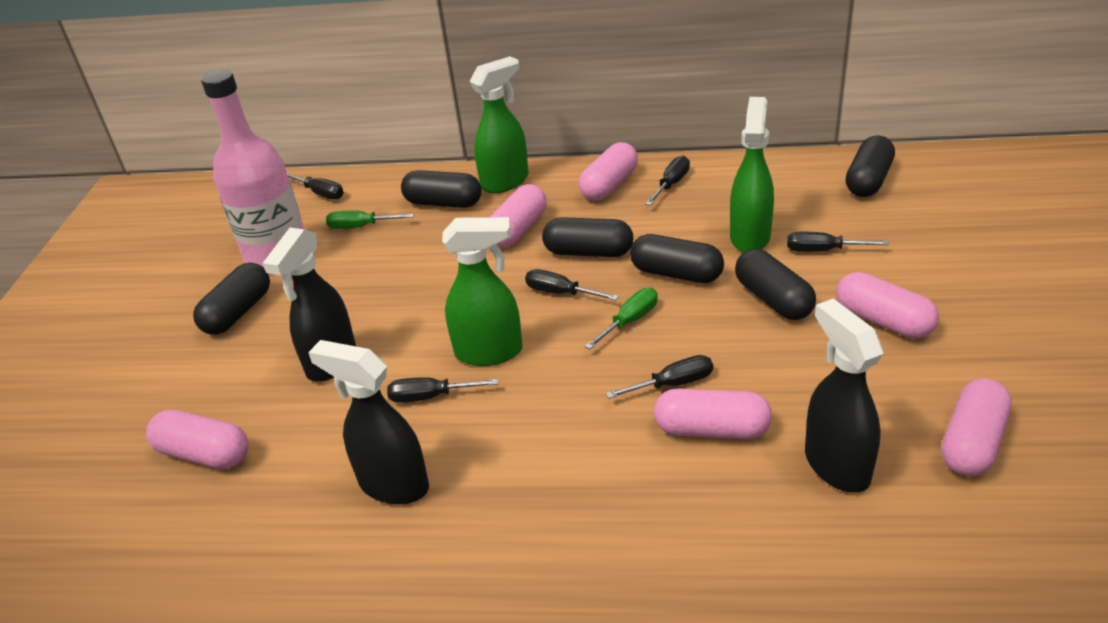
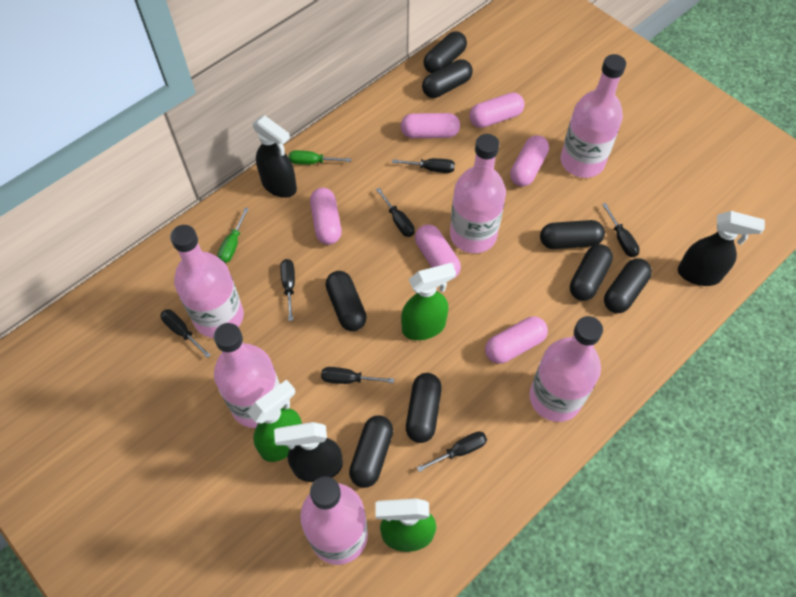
black capsule: 6 -> 8
black screwdriver: 6 -> 7
pink bottle: 1 -> 6

